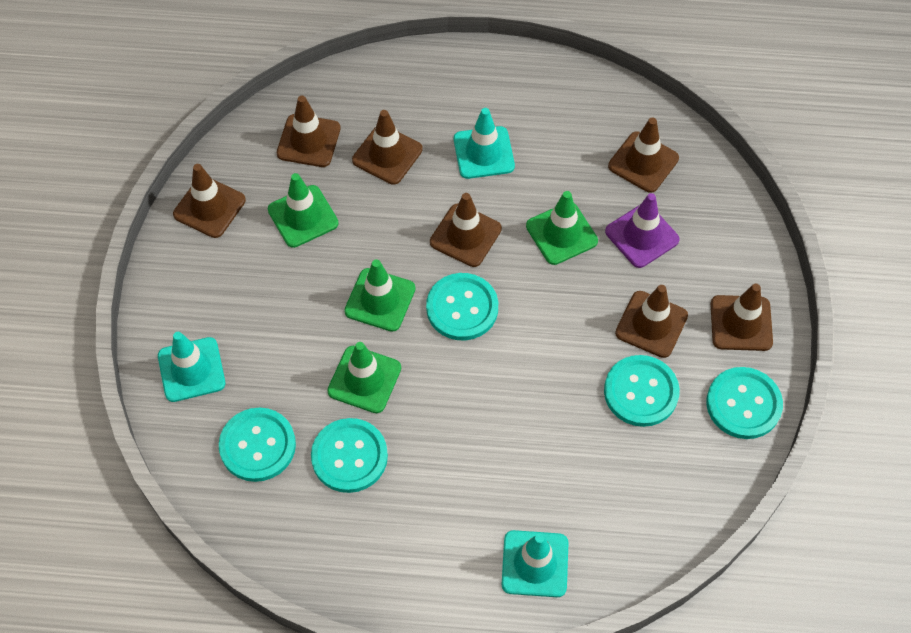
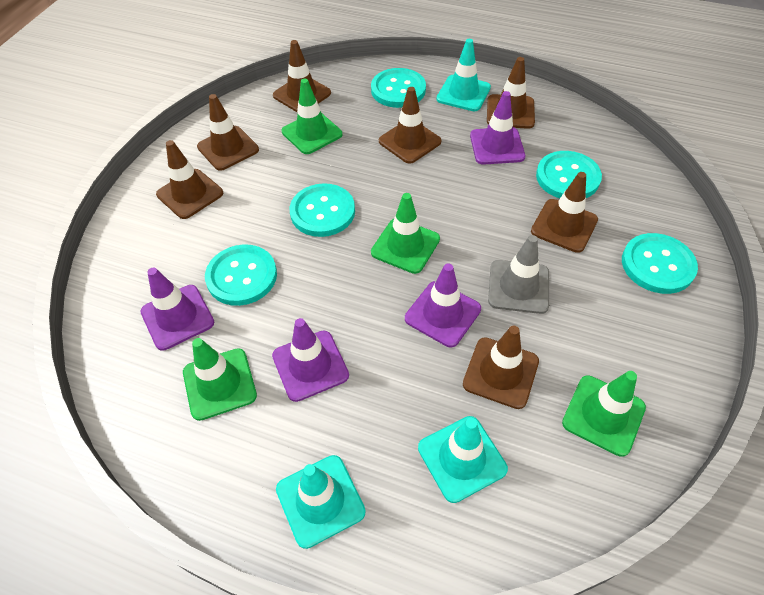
grey traffic cone: 0 -> 1
purple traffic cone: 1 -> 4

